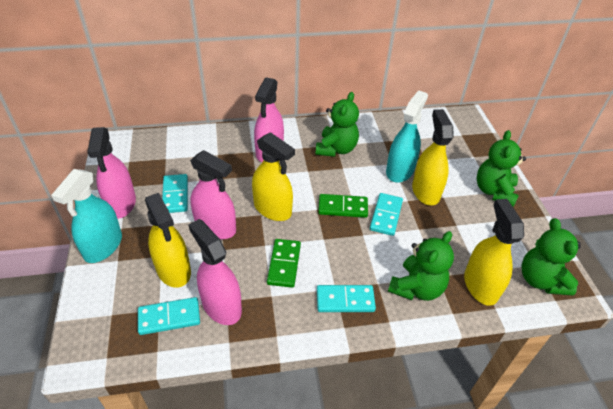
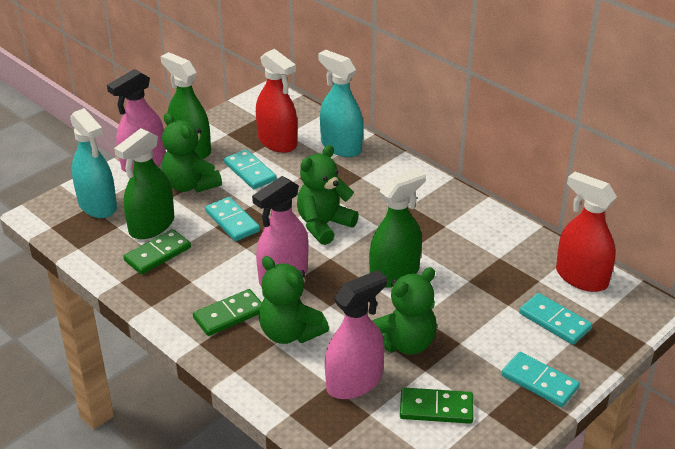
green domino: 2 -> 3
green spray bottle: 0 -> 3
pink spray bottle: 4 -> 3
red spray bottle: 0 -> 2
yellow spray bottle: 4 -> 0

